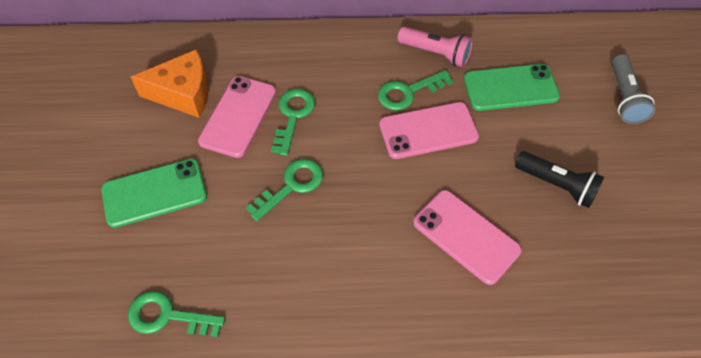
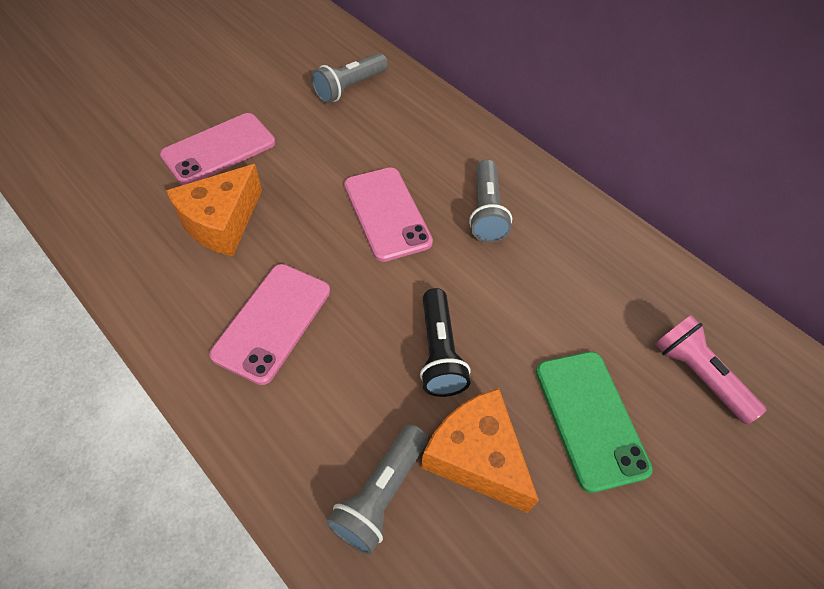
green key: 4 -> 0
green phone: 2 -> 1
grey flashlight: 1 -> 3
orange cheese: 1 -> 2

